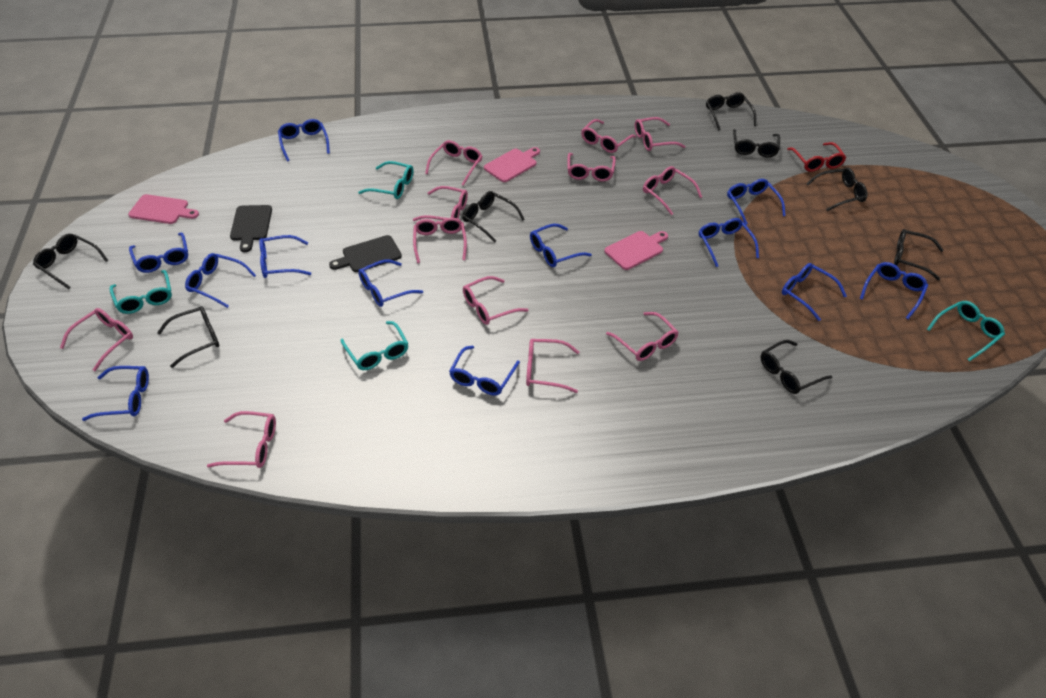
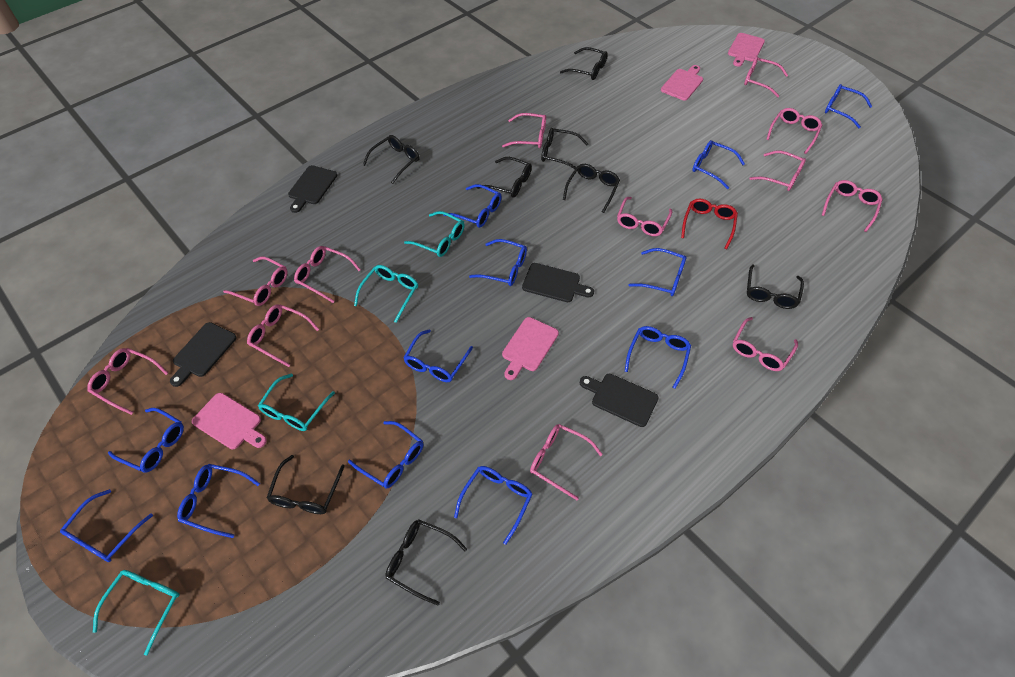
black cutting board: 2 -> 4
pink cutting board: 3 -> 4

